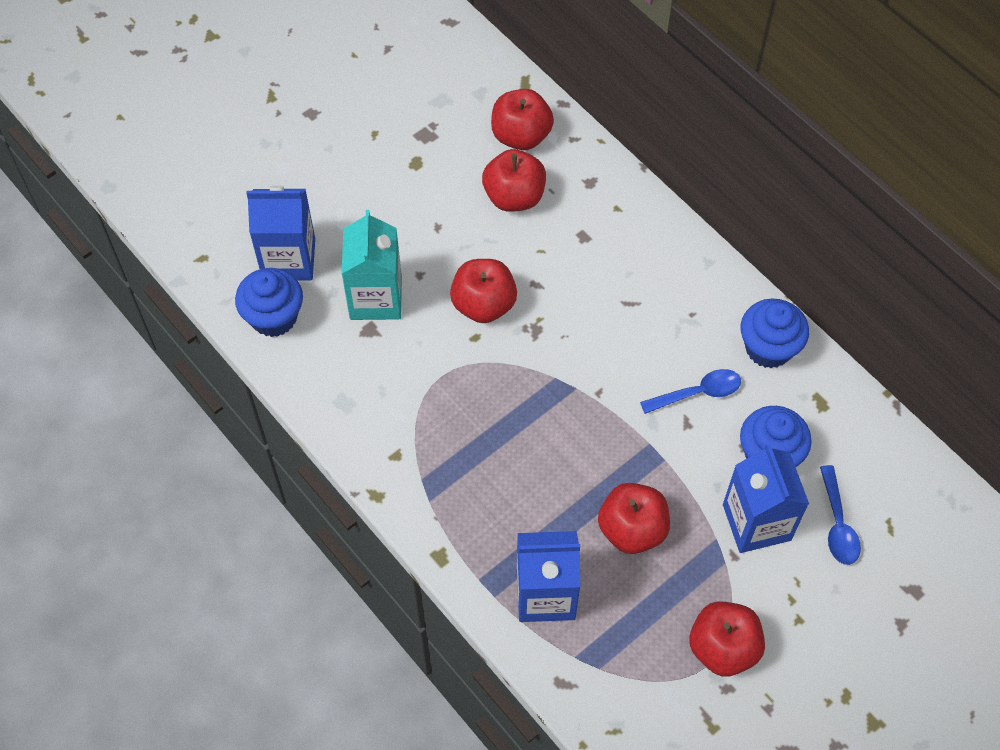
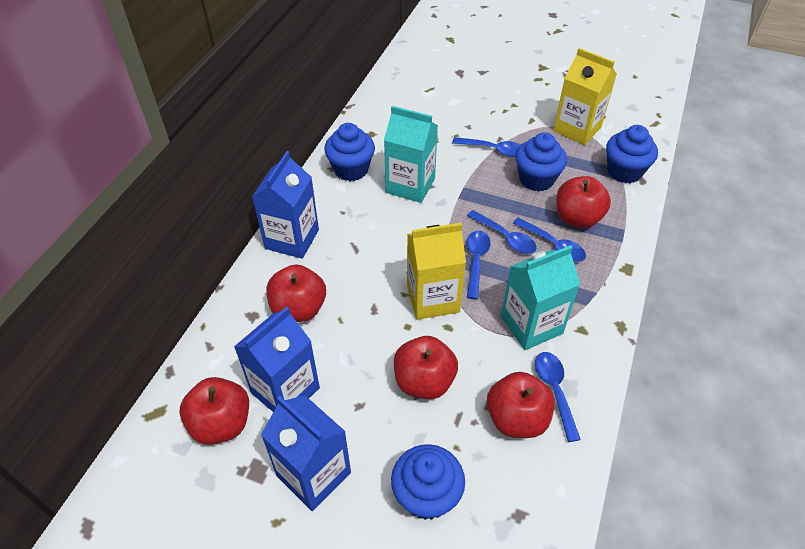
blue cupcake: 3 -> 4
blue spoon: 2 -> 5
turquoise carton: 1 -> 2
yellow carton: 0 -> 2

